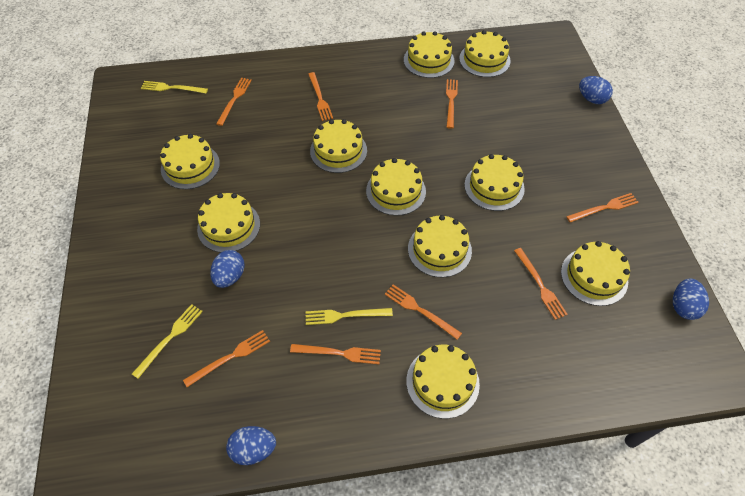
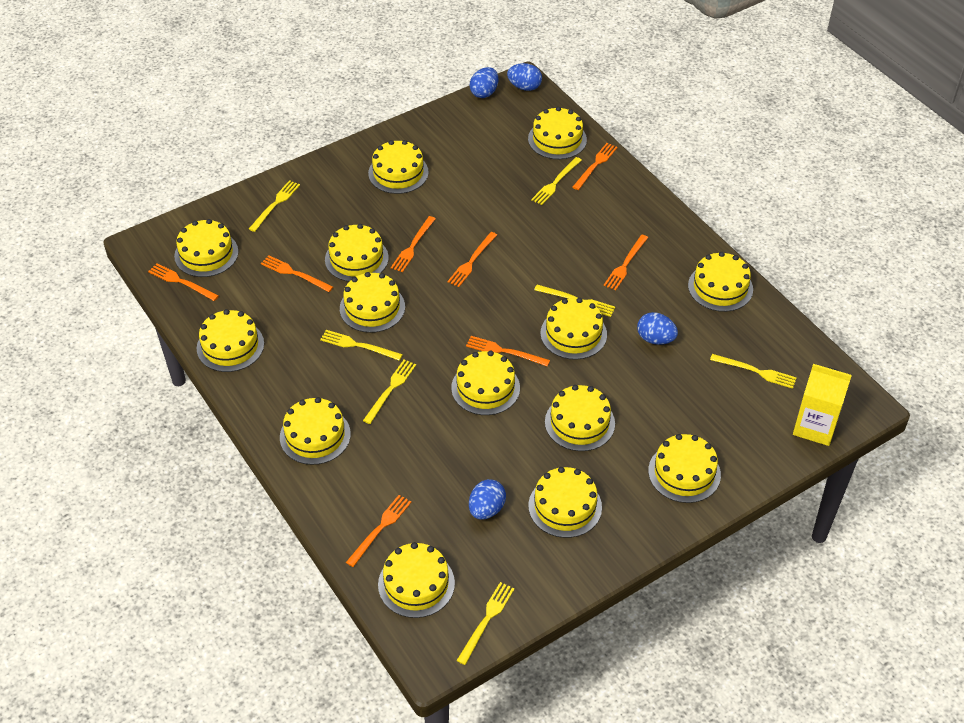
yellow cake: 10 -> 14
yellow carton: 0 -> 1
yellow fork: 3 -> 7

